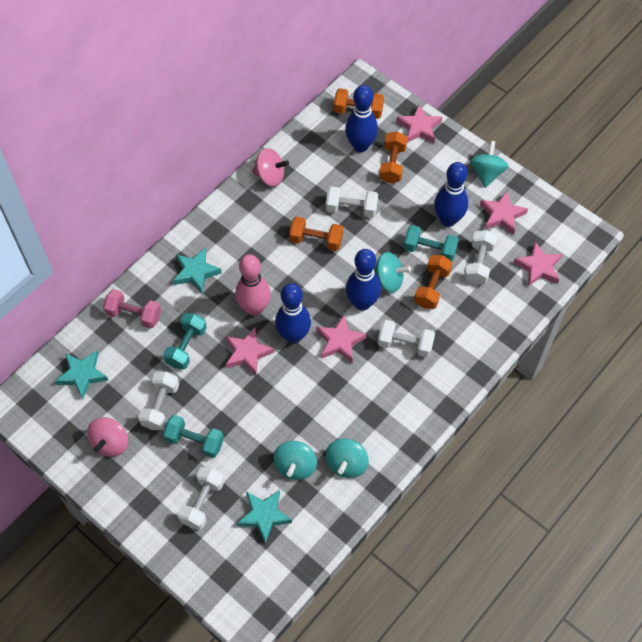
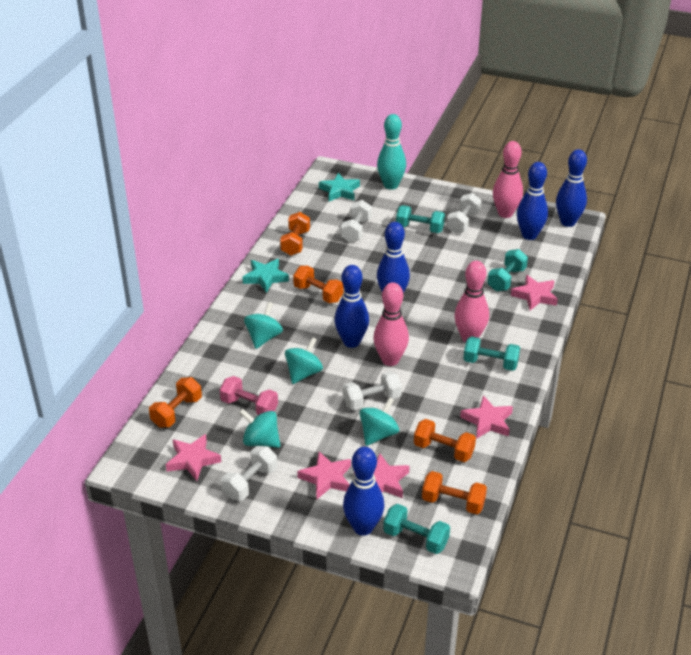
blue bowling pin: 4 -> 5
orange dumbbell: 4 -> 5
pink bowling pin: 1 -> 3
pink spinning top: 2 -> 0
turquoise bowling pin: 0 -> 1
turquoise dumbbell: 3 -> 4
turquoise star: 3 -> 2
white dumbbell: 5 -> 4

